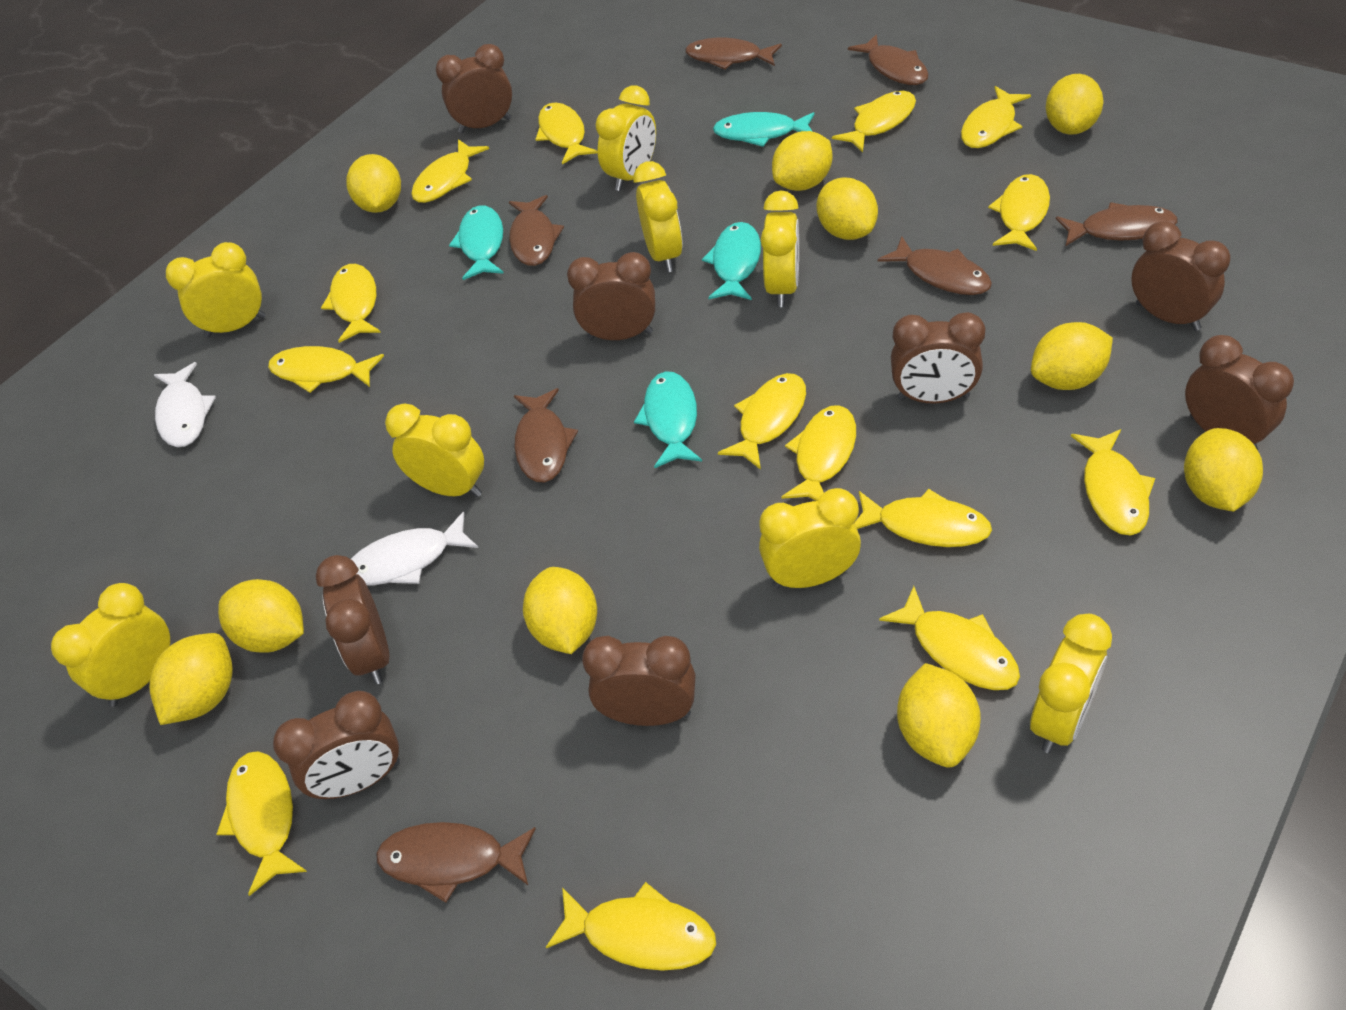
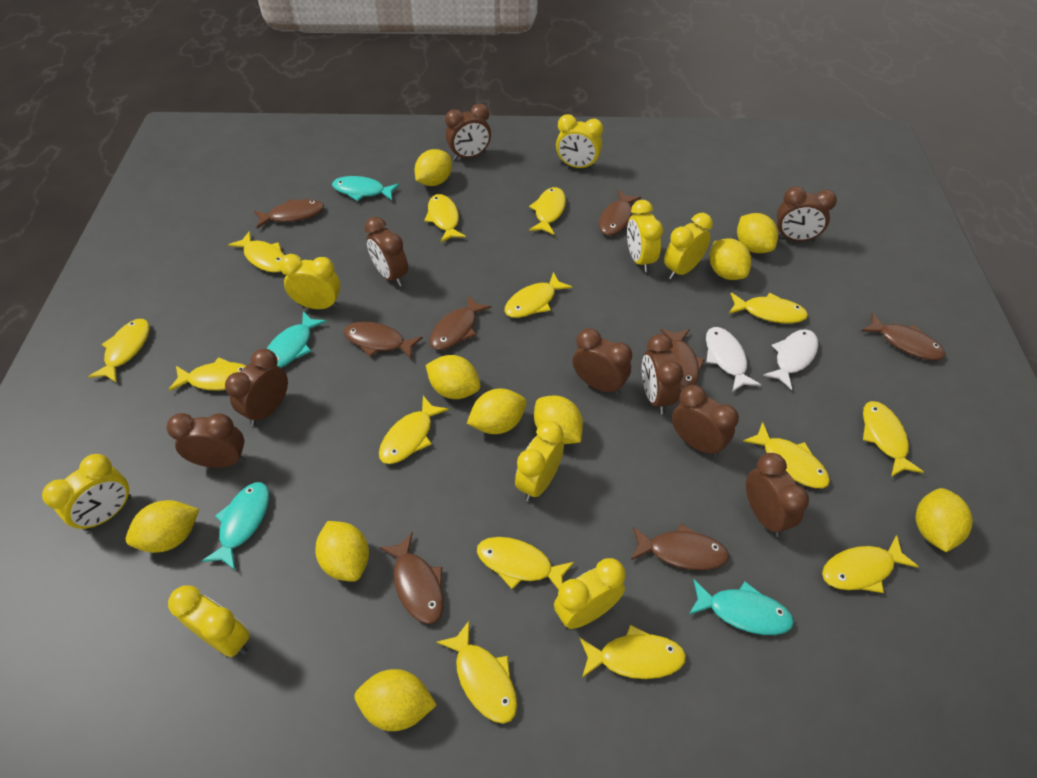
brown clock: 8 -> 9
brown fish: 7 -> 8

